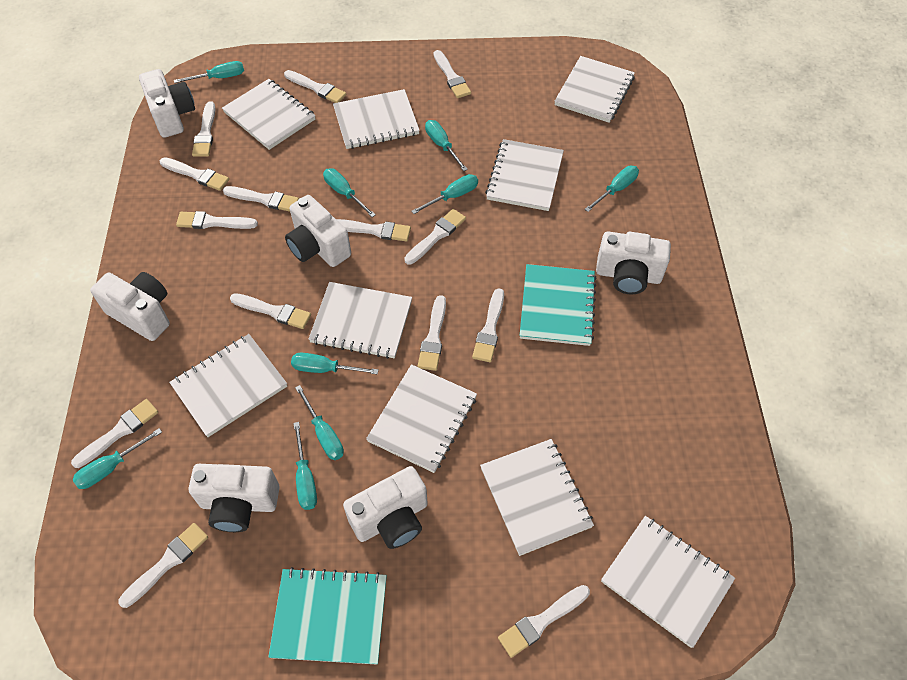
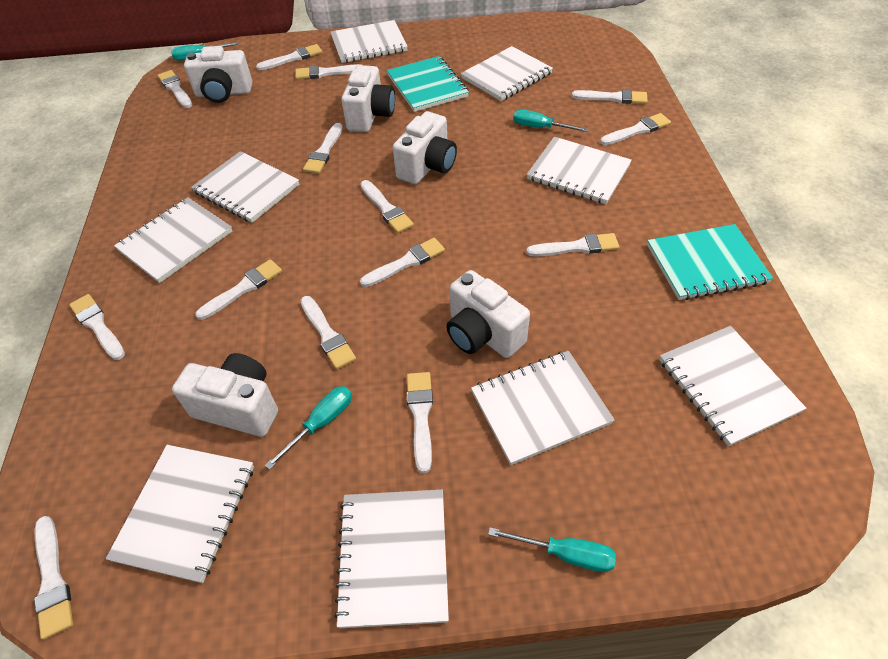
turquoise screwdriver: 9 -> 4
white camera: 6 -> 5

